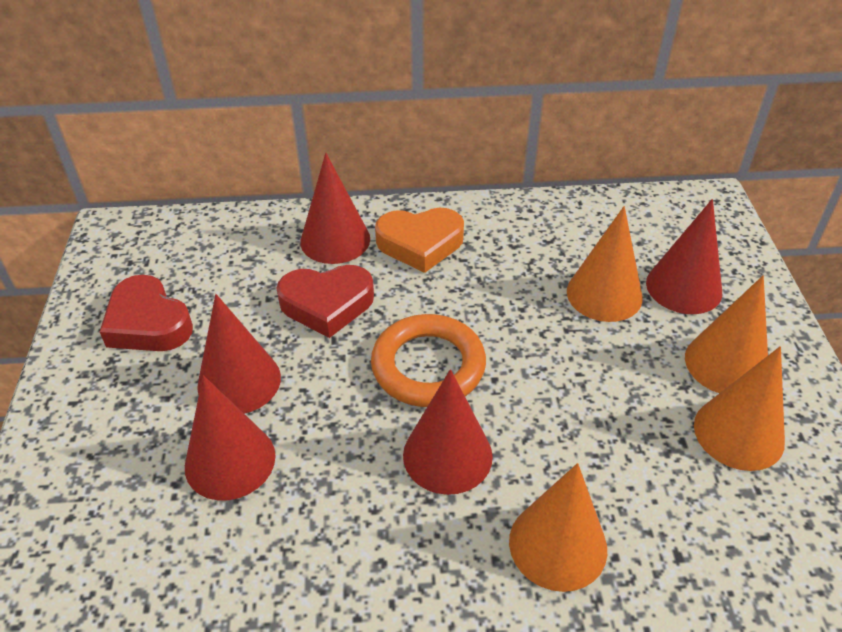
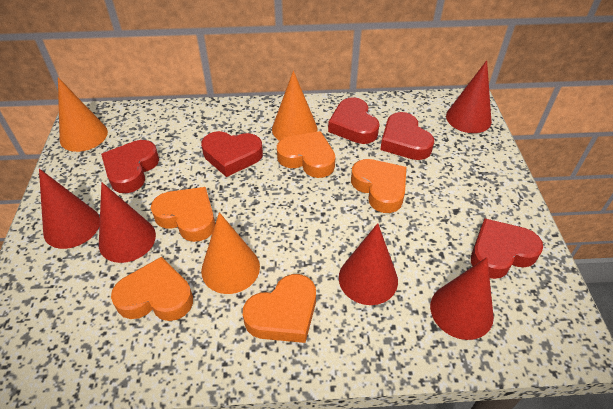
orange cone: 4 -> 3
orange heart: 1 -> 5
orange ring: 1 -> 0
red heart: 2 -> 5

